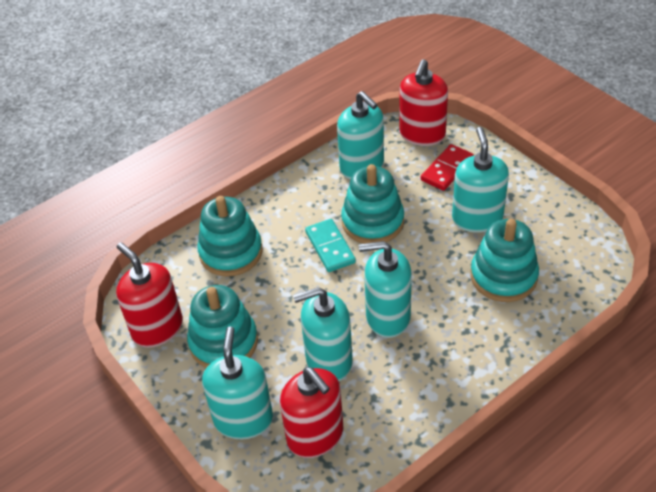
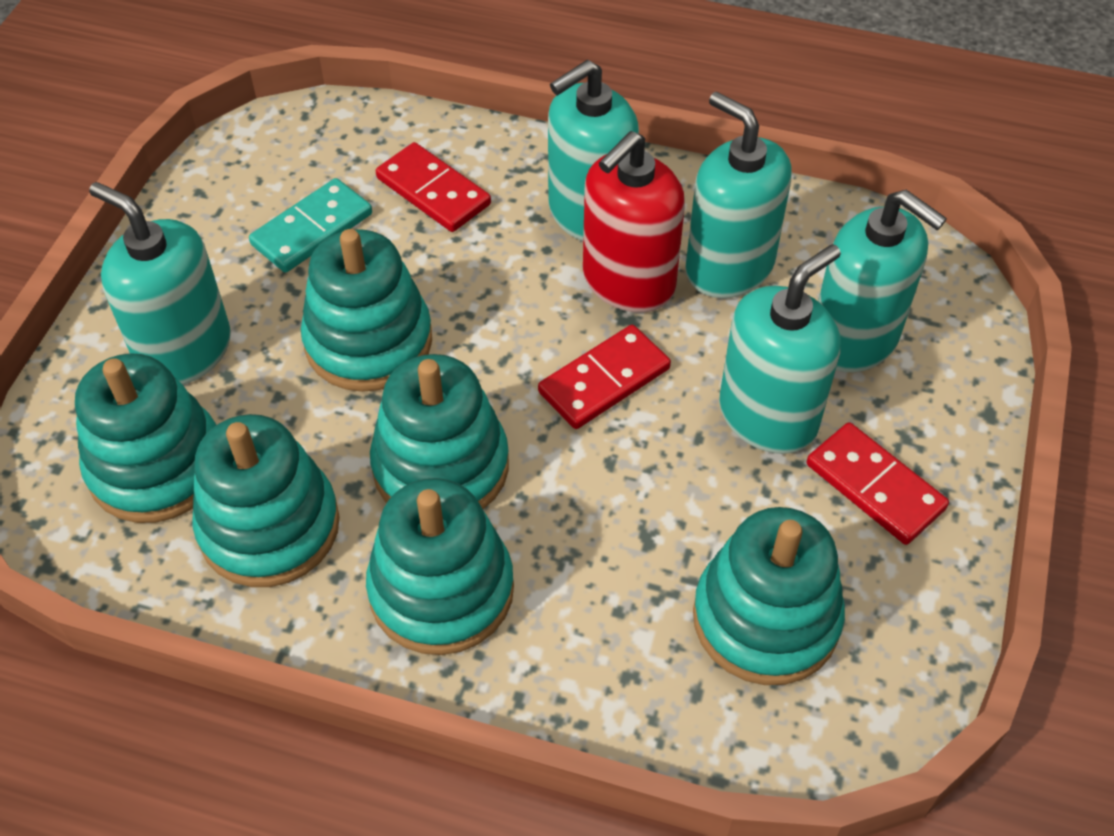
red domino: 1 -> 3
red soap dispenser: 3 -> 1
turquoise stacking toy: 4 -> 6

